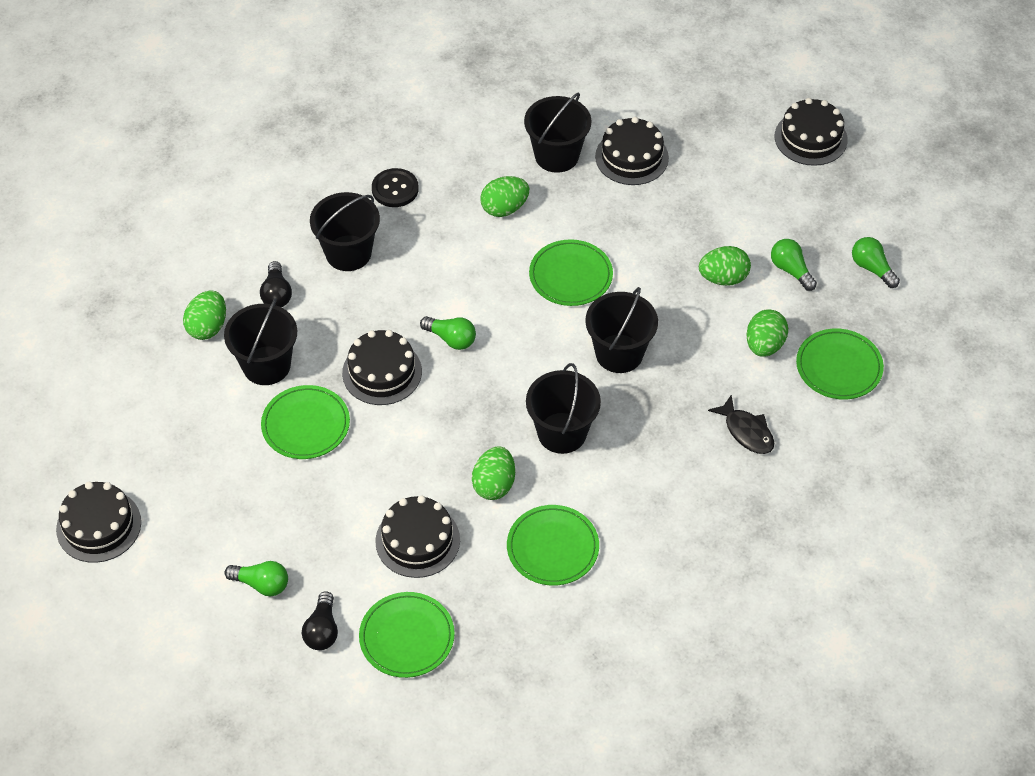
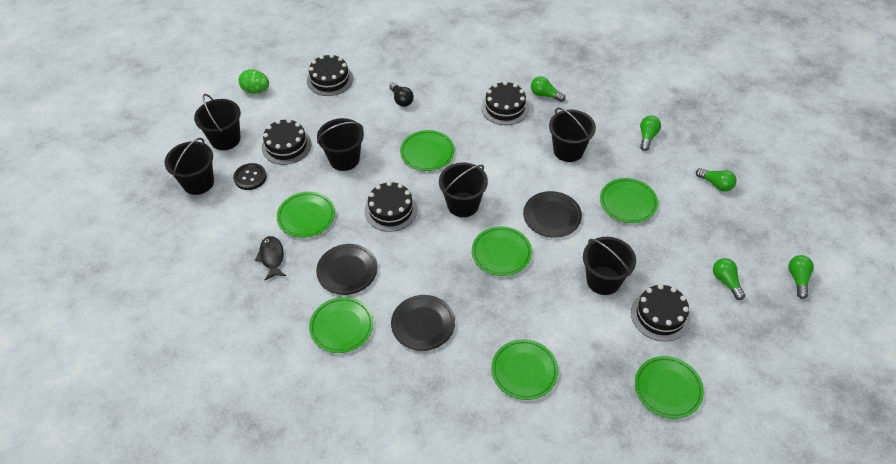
black bucket: 5 -> 6
black light bulb: 2 -> 1
black plate: 0 -> 3
green egg: 5 -> 1
green light bulb: 4 -> 5
green plate: 5 -> 7

